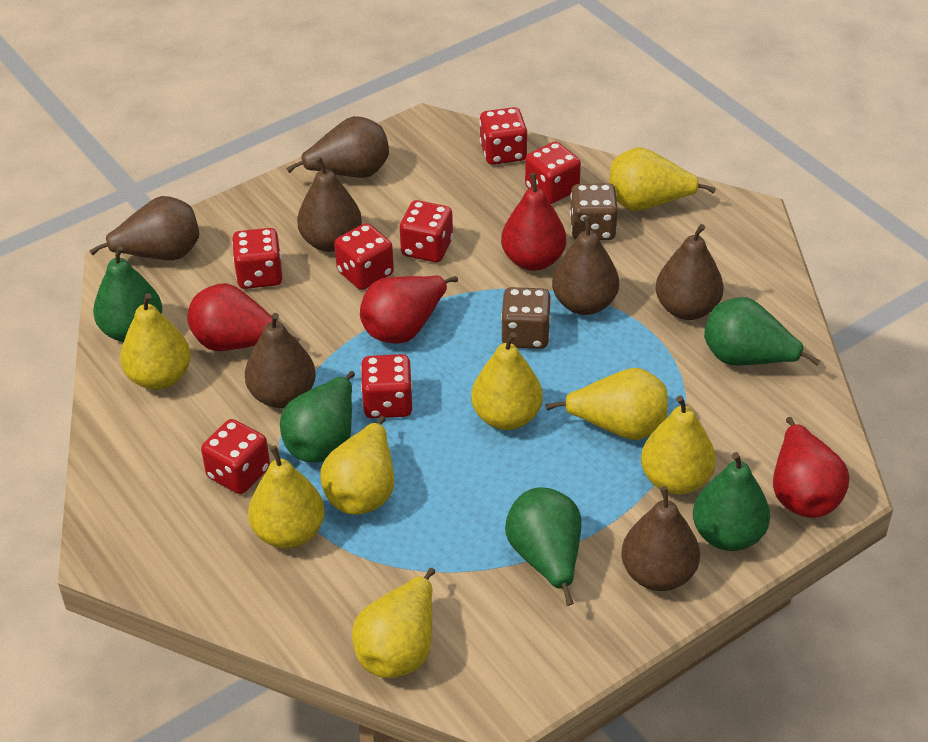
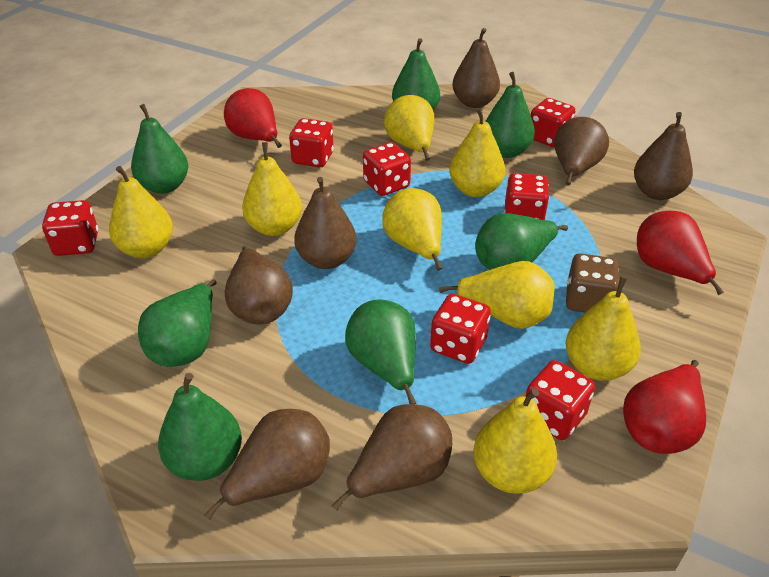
brown dice: 2 -> 1
green pear: 5 -> 7
red pear: 4 -> 3

